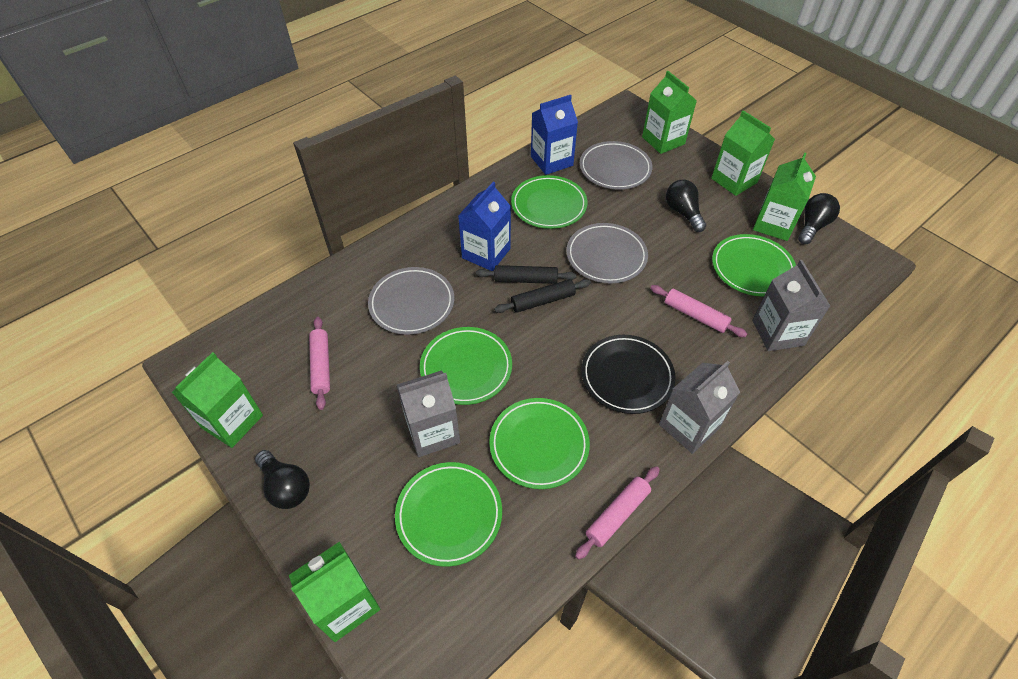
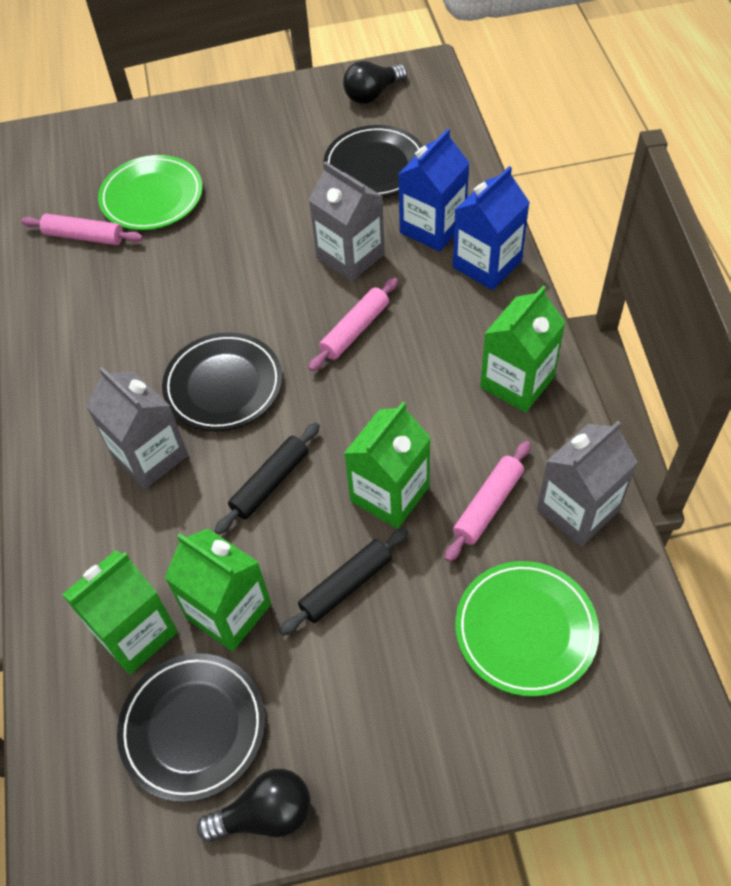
black light bulb: 3 -> 2
black plate: 1 -> 3
green carton: 5 -> 4
green plate: 5 -> 2
grey plate: 3 -> 0

